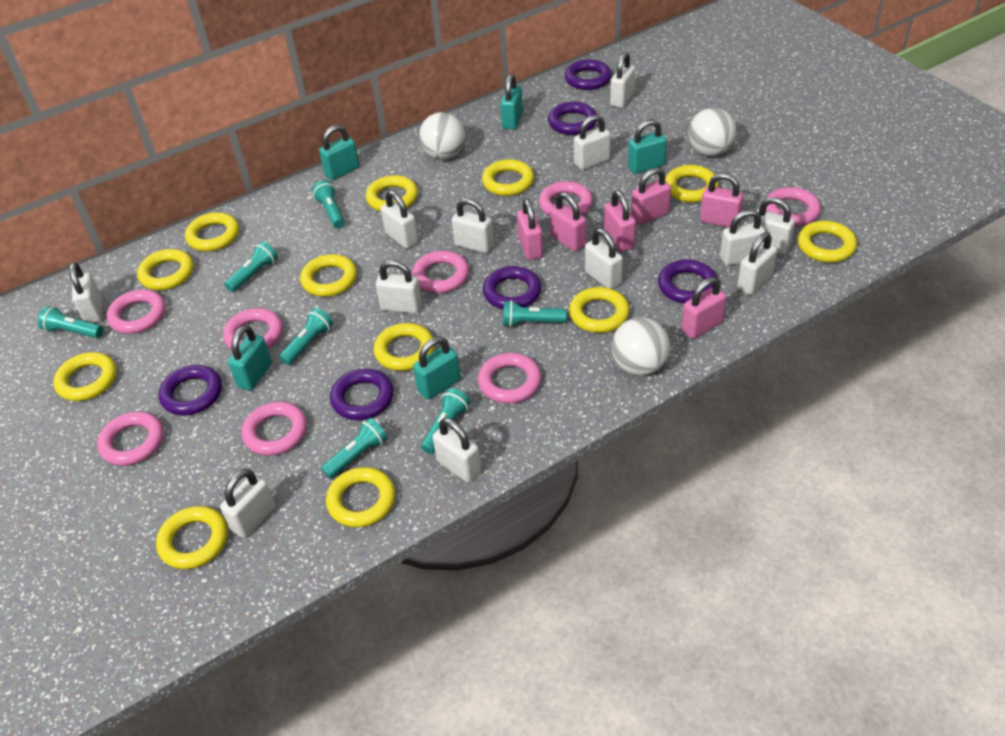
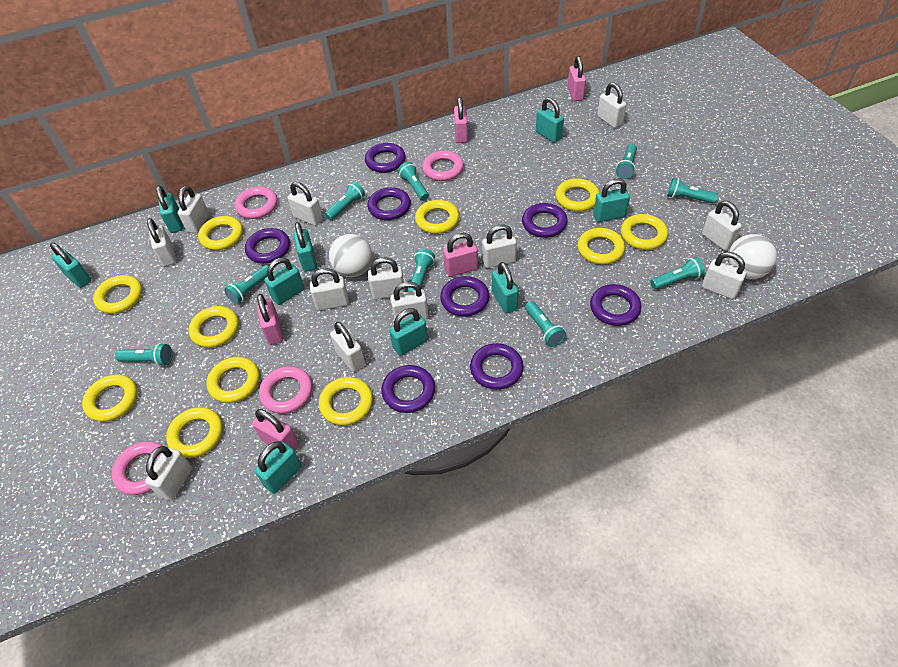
pink padlock: 6 -> 5
pink ring: 8 -> 4
purple ring: 6 -> 8
turquoise flashlight: 7 -> 9
turquoise padlock: 5 -> 9
white ball: 3 -> 2
yellow ring: 12 -> 11

